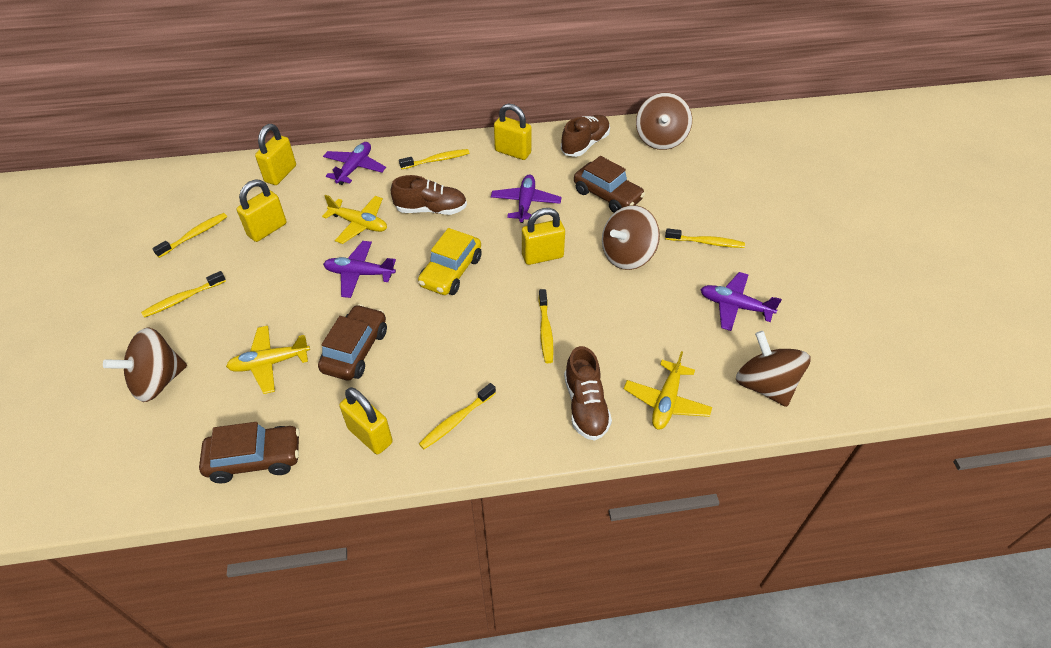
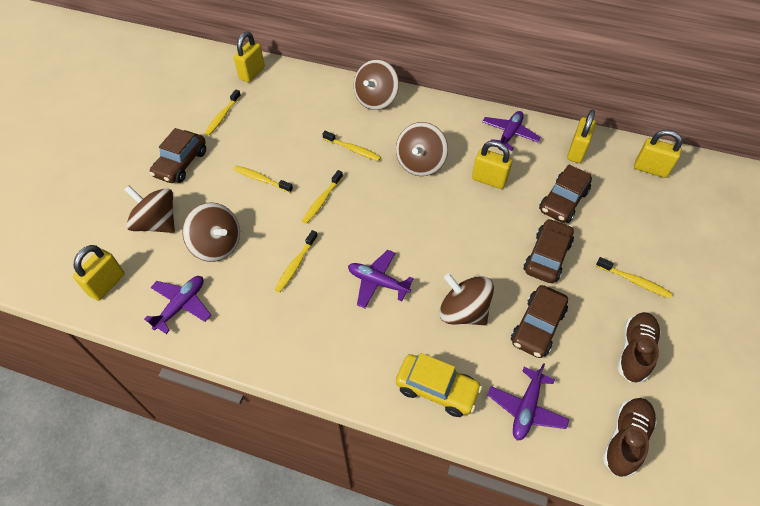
brown car: 3 -> 4
brown shoe: 3 -> 2
brown spinning top: 4 -> 5
yellow plane: 3 -> 0

